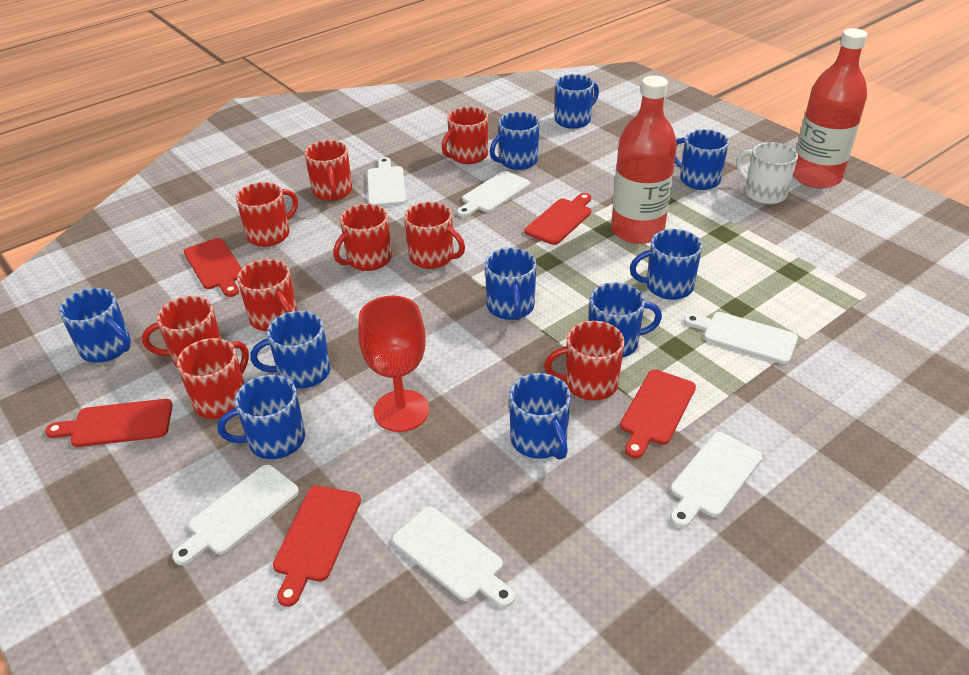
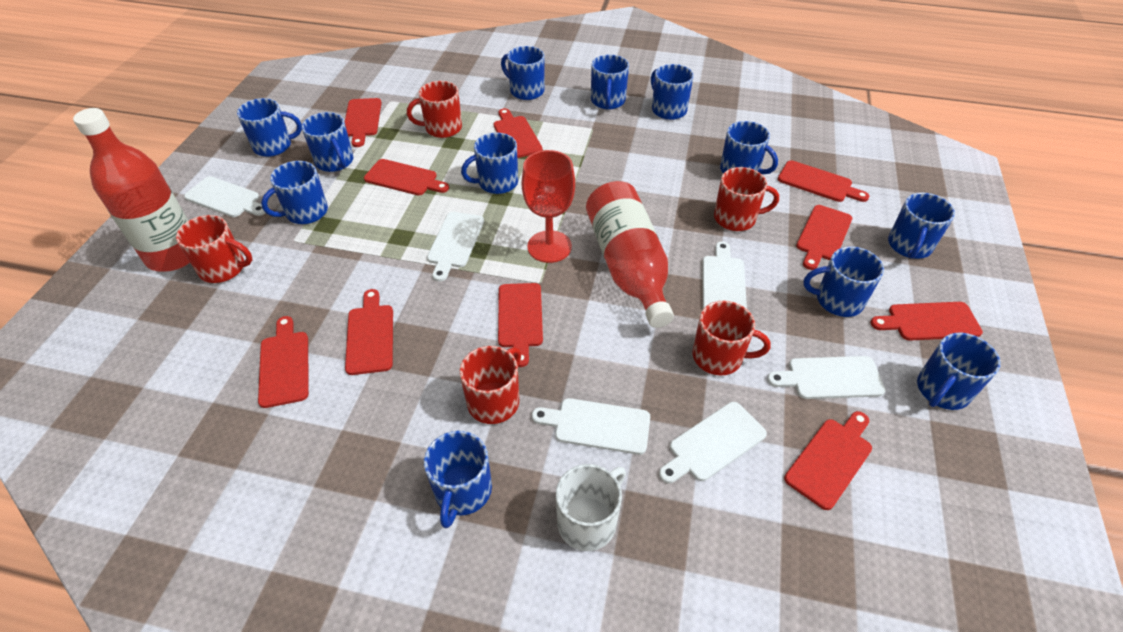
blue mug: 10 -> 12
red cutting board: 5 -> 10
red mug: 9 -> 5

